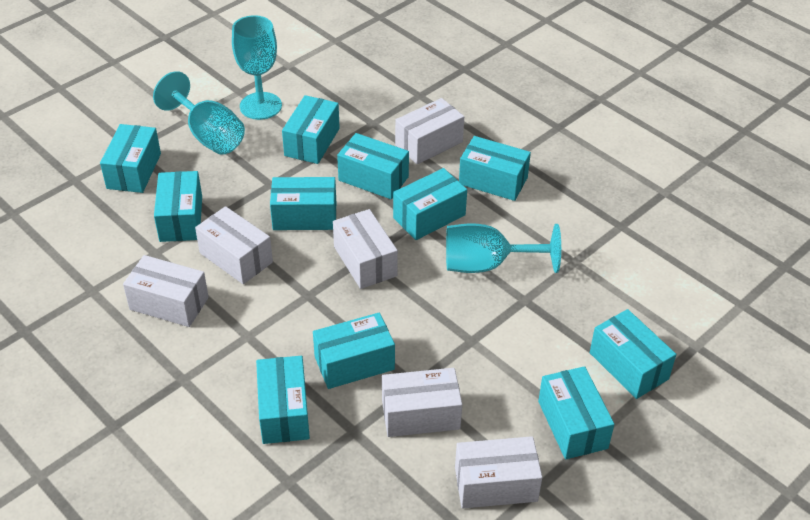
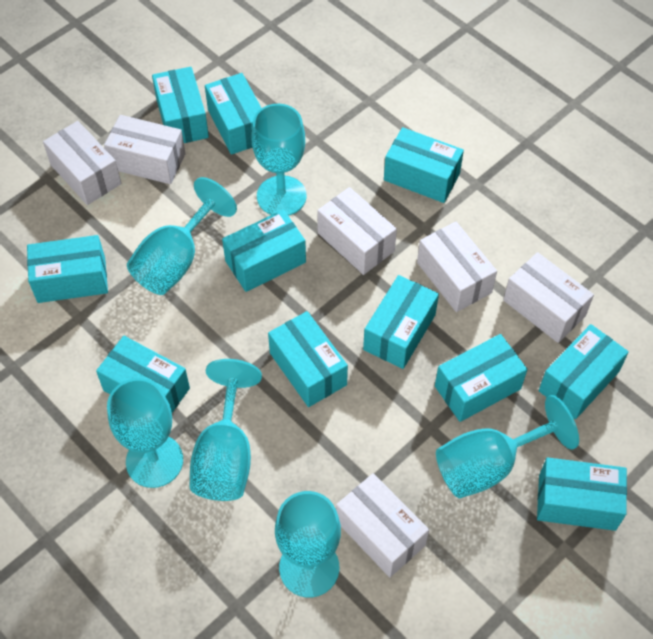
turquoise goblet: 3 -> 6

